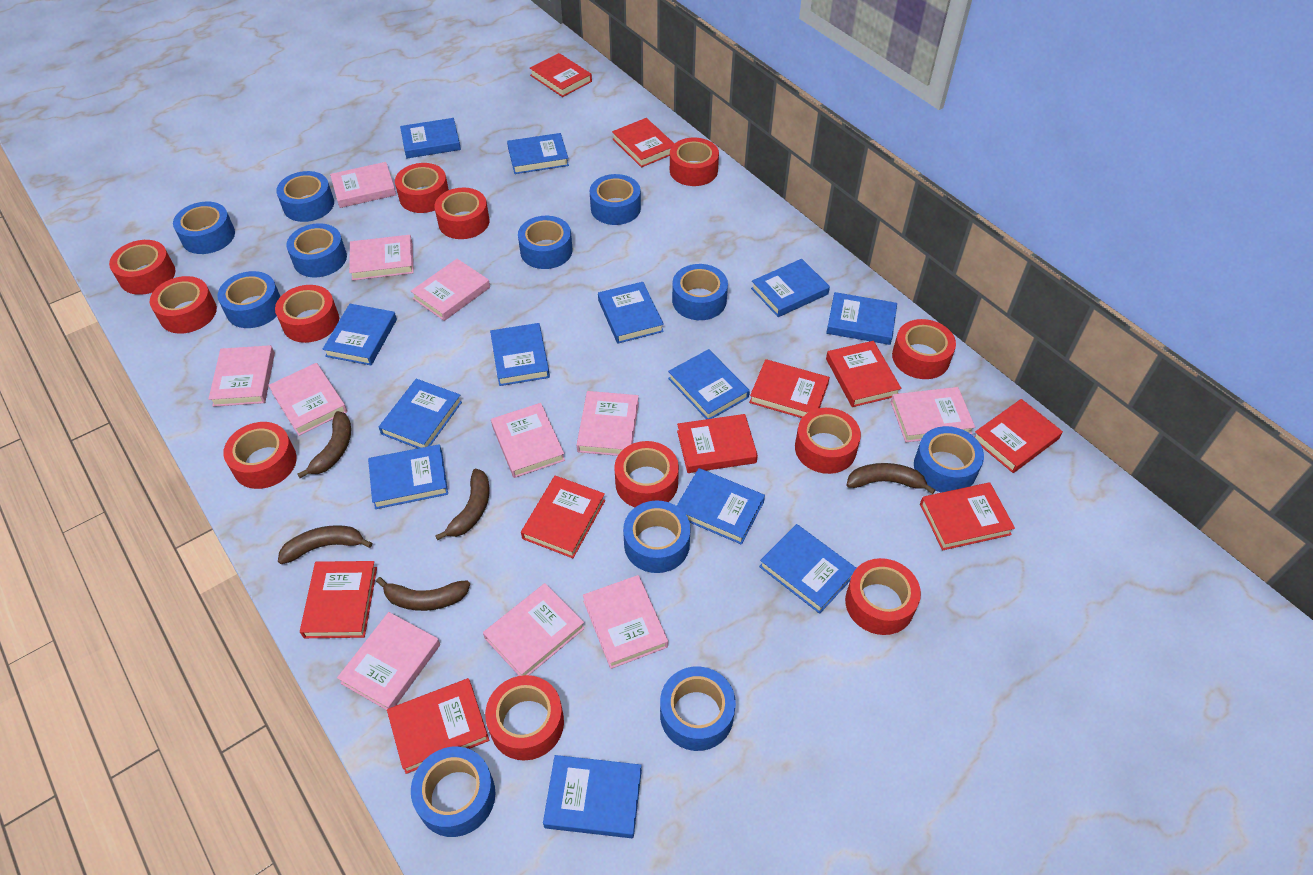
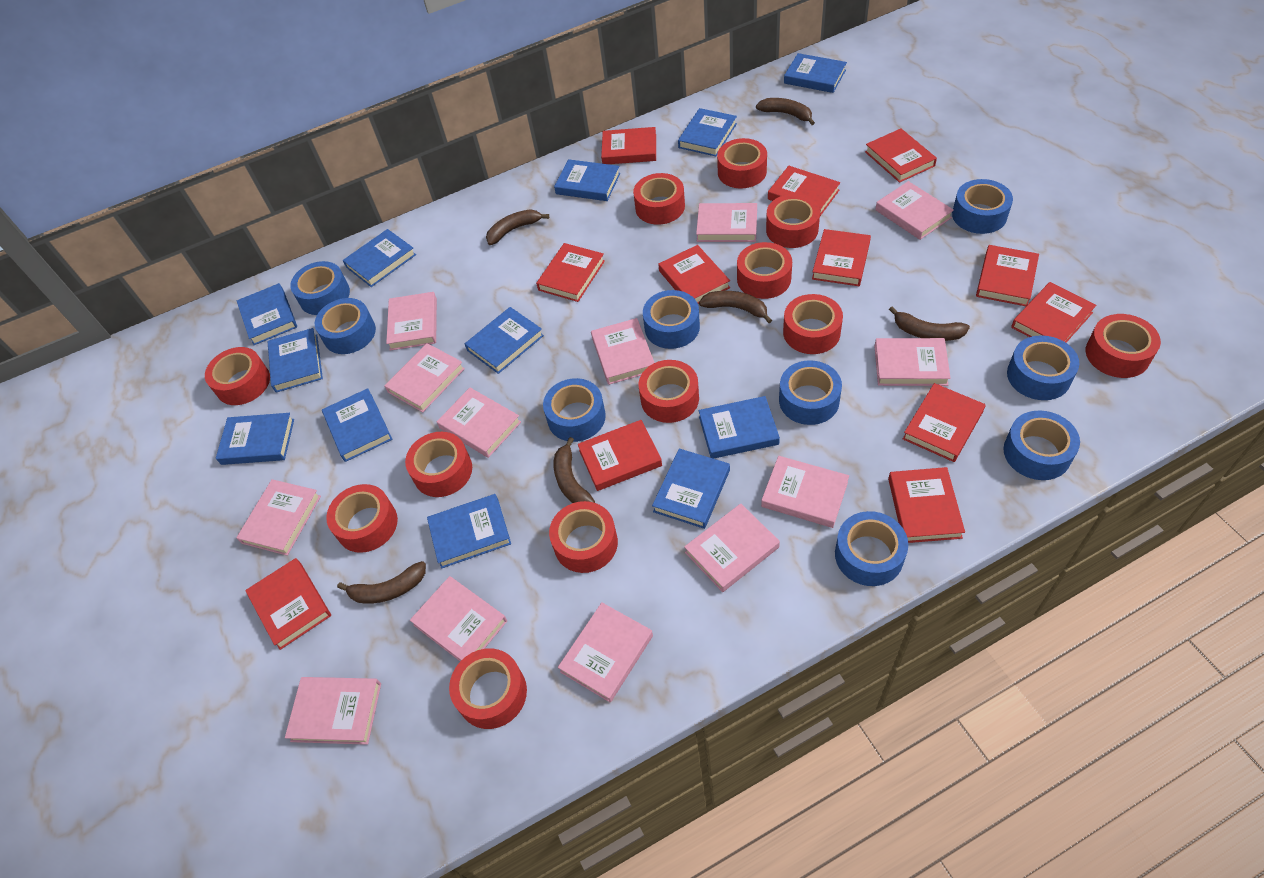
blue book: 13 -> 12
blue tape: 11 -> 9
brown banana: 5 -> 6
pink book: 11 -> 13
red book: 10 -> 12

